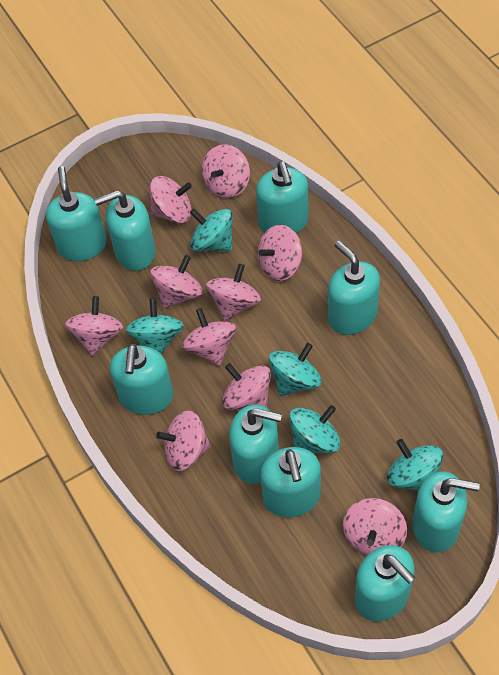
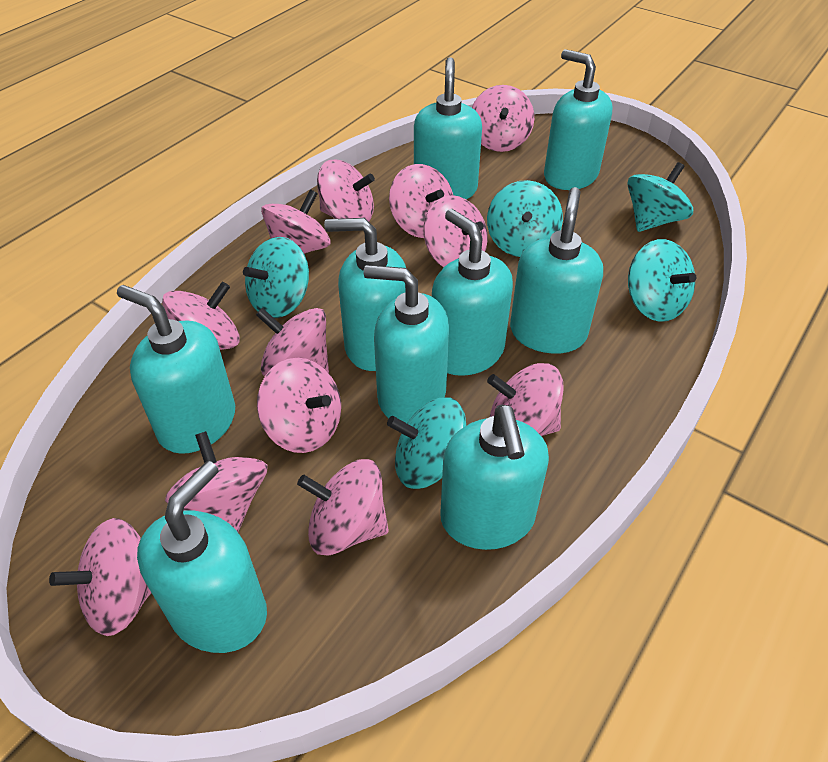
pink spinning top: 10 -> 12

